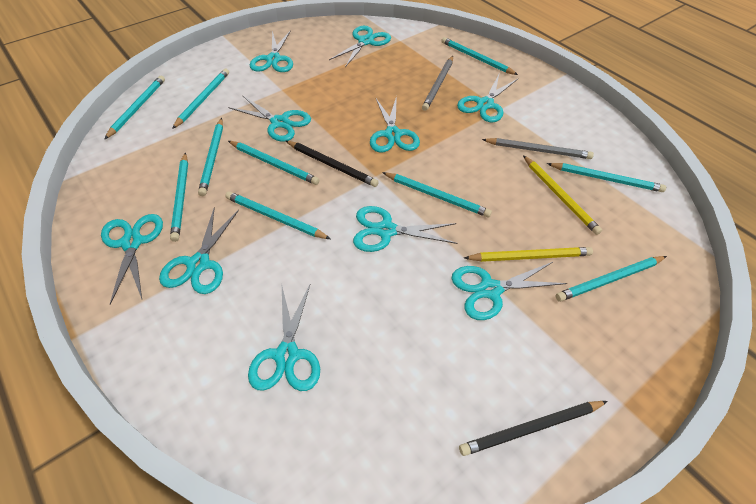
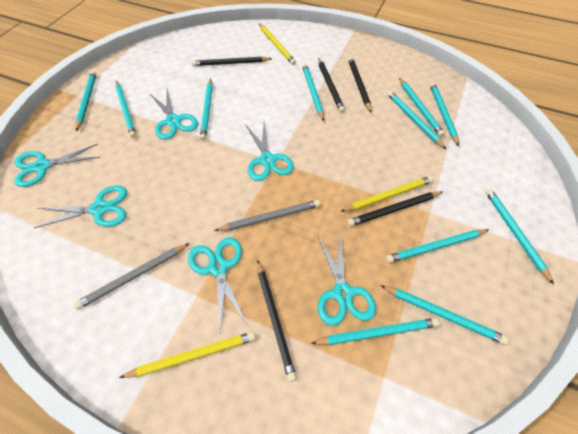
black pencil: 2 -> 5
turquoise pencil: 10 -> 11
turquoise scissors: 10 -> 6
yellow pencil: 2 -> 3

